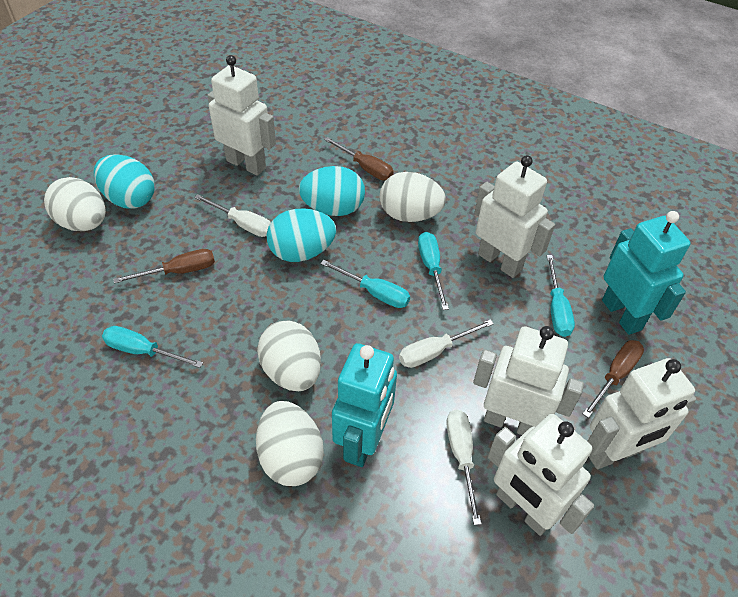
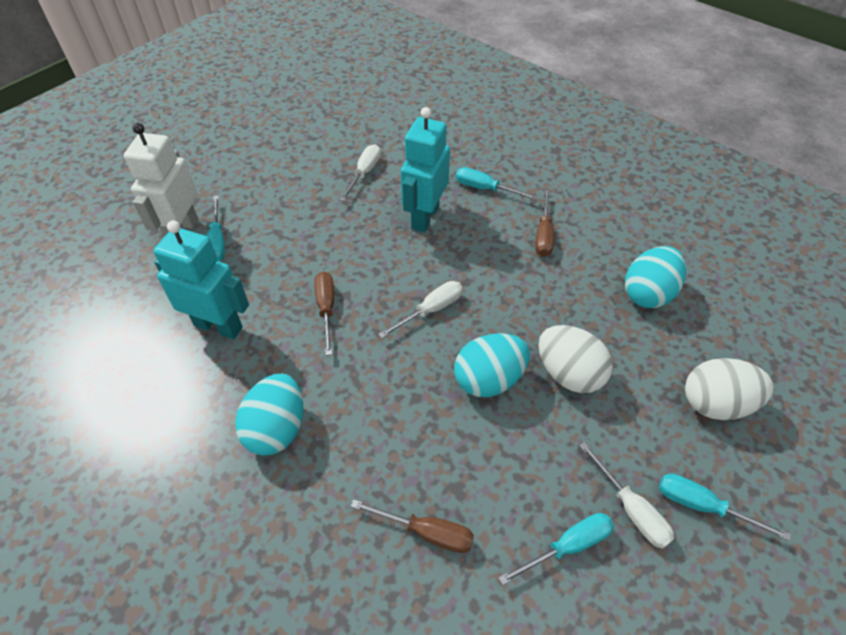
white egg: 4 -> 2
white robot: 5 -> 1

